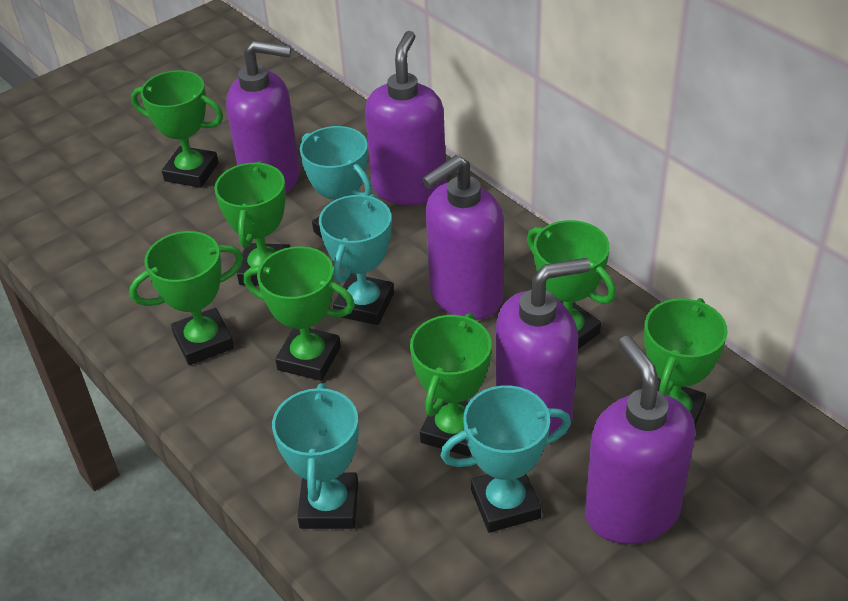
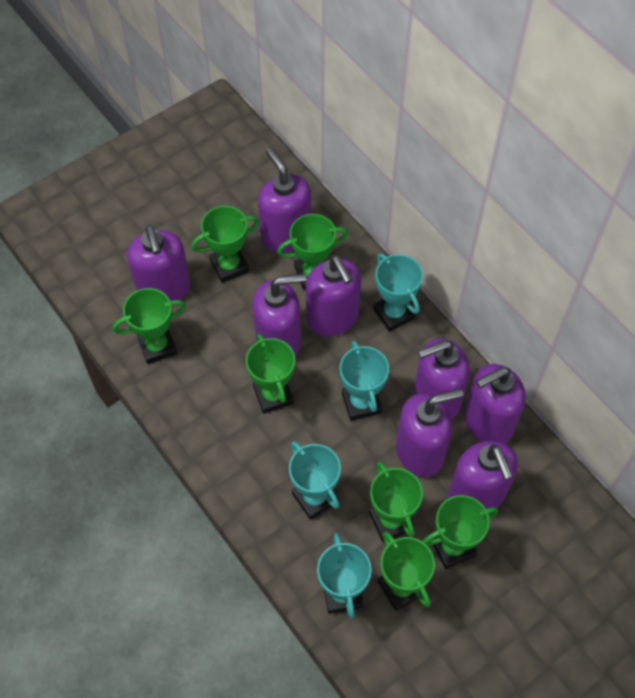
purple soap dispenser: 5 -> 8

